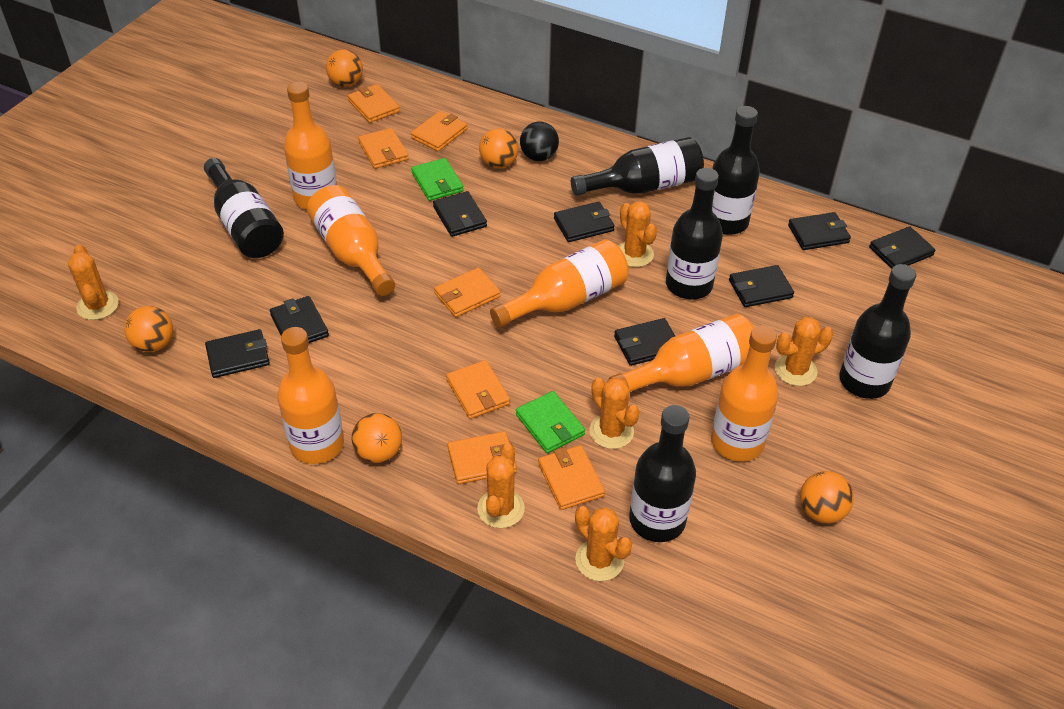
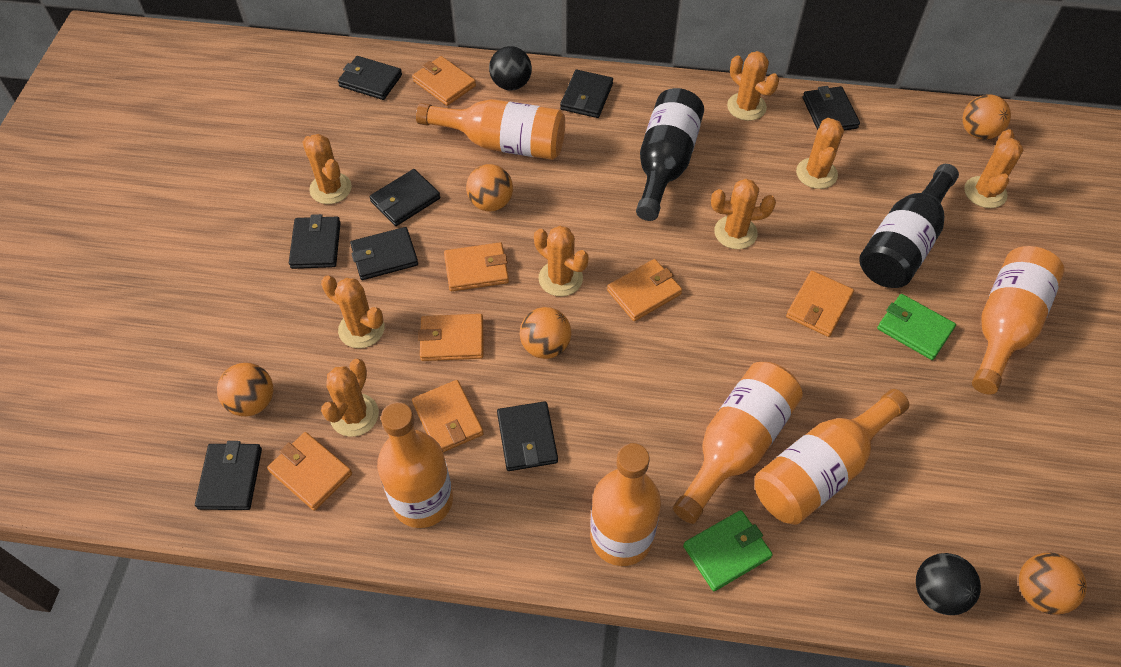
black ball: 1 -> 2
black bottle: 6 -> 2
orange cactus: 6 -> 8

